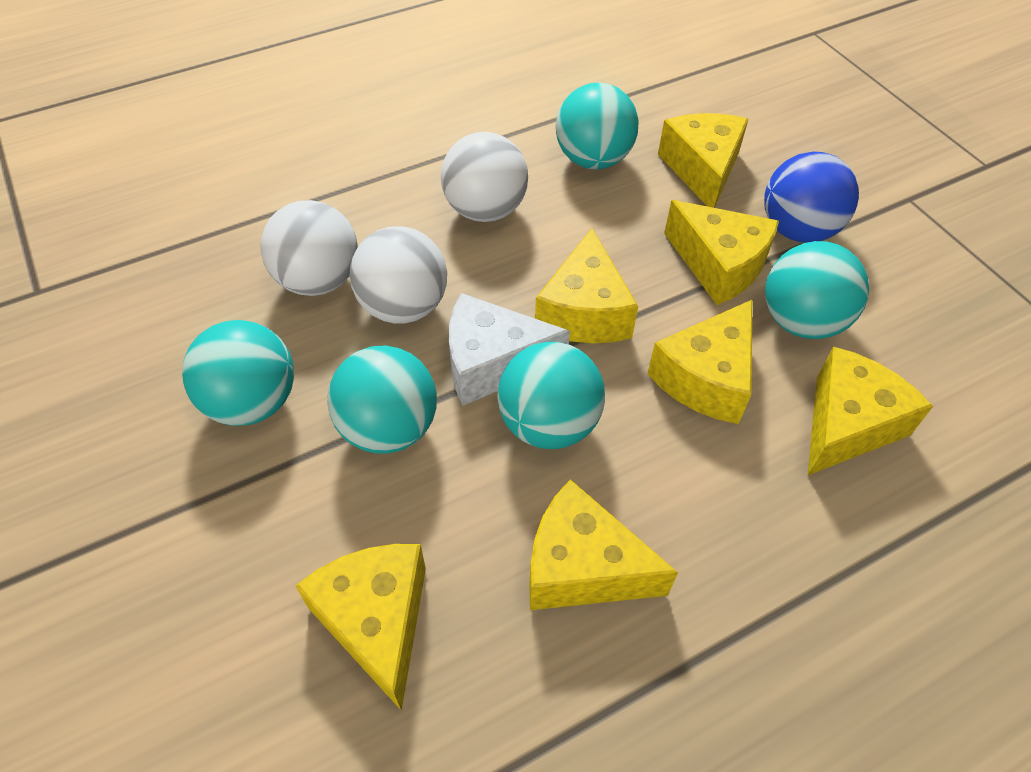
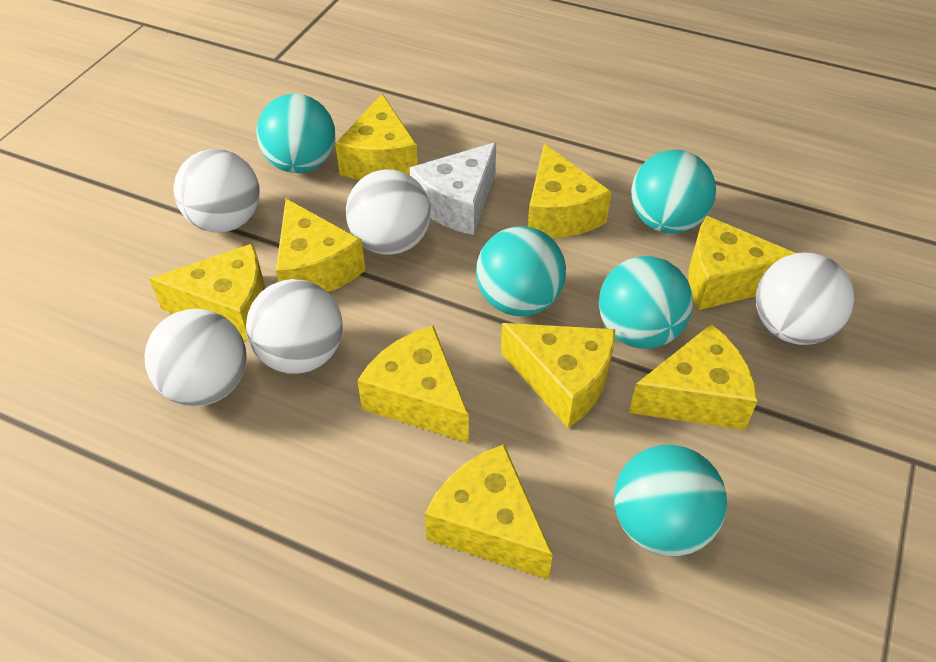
blue ball: 1 -> 0
white ball: 3 -> 5
yellow cheese: 7 -> 9

